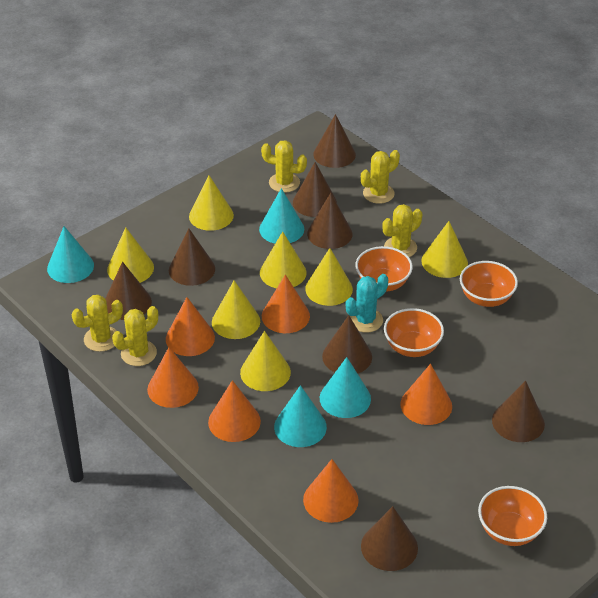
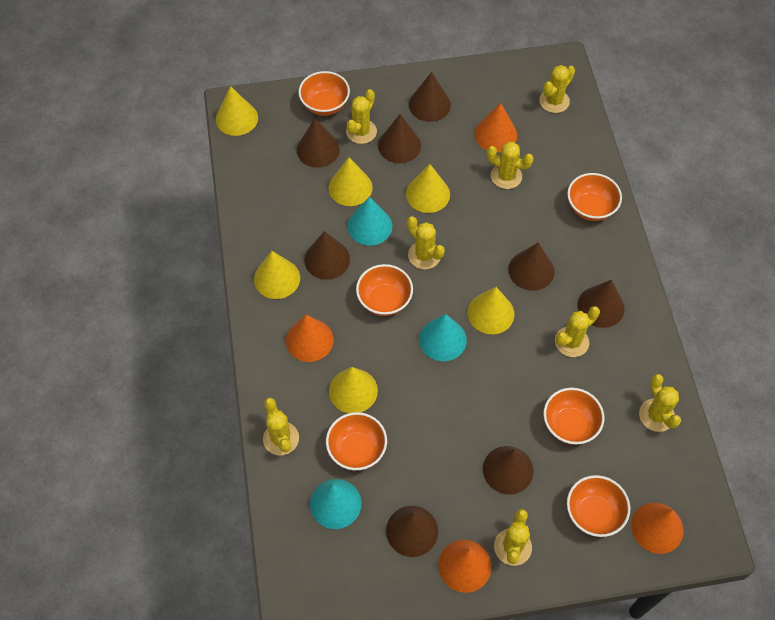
orange bowl: 4 -> 6
orange cone: 6 -> 4
turquoise cactus: 1 -> 0
turquoise cone: 4 -> 3
yellow cactus: 5 -> 8
yellow cone: 7 -> 6

